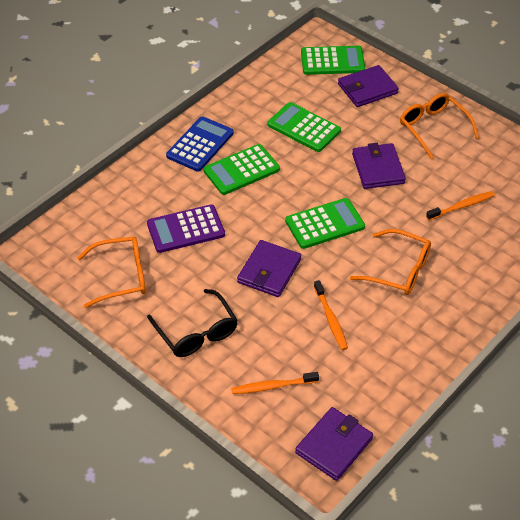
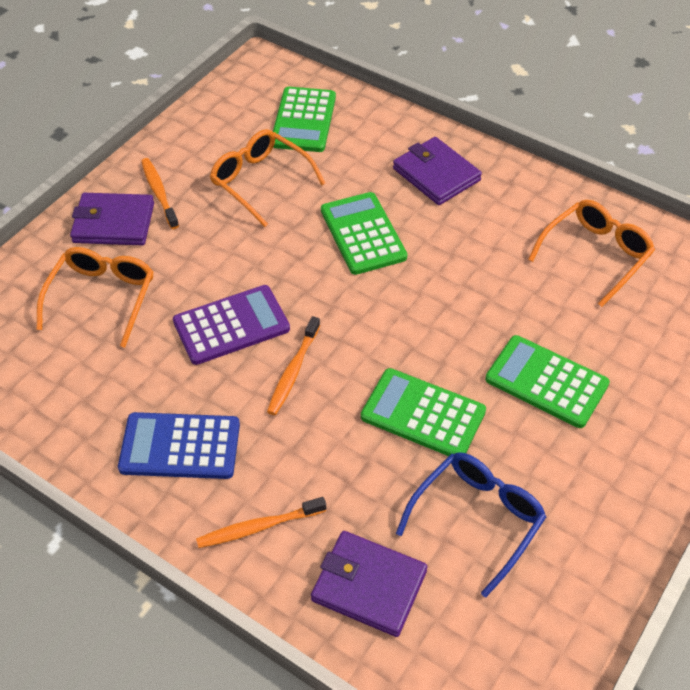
black glasses: 1 -> 0
blue glasses: 0 -> 1
purple wallet: 4 -> 3

